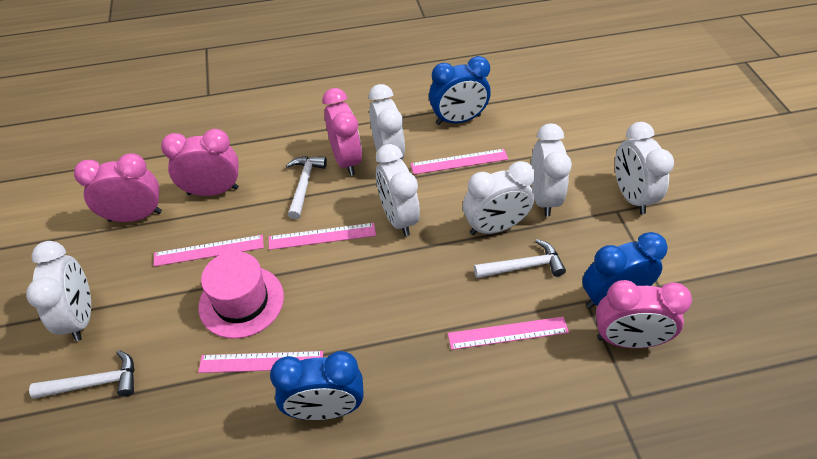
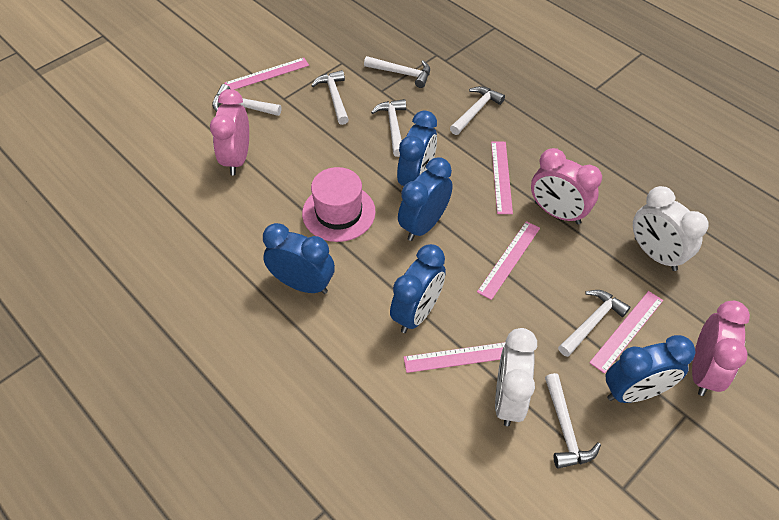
blue clock: 3 -> 5
pink clock: 4 -> 3
white clock: 6 -> 2
white hammer: 3 -> 7

